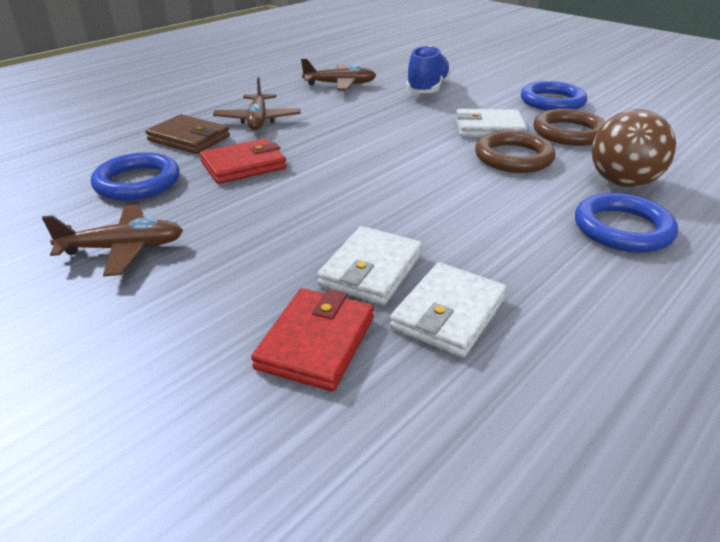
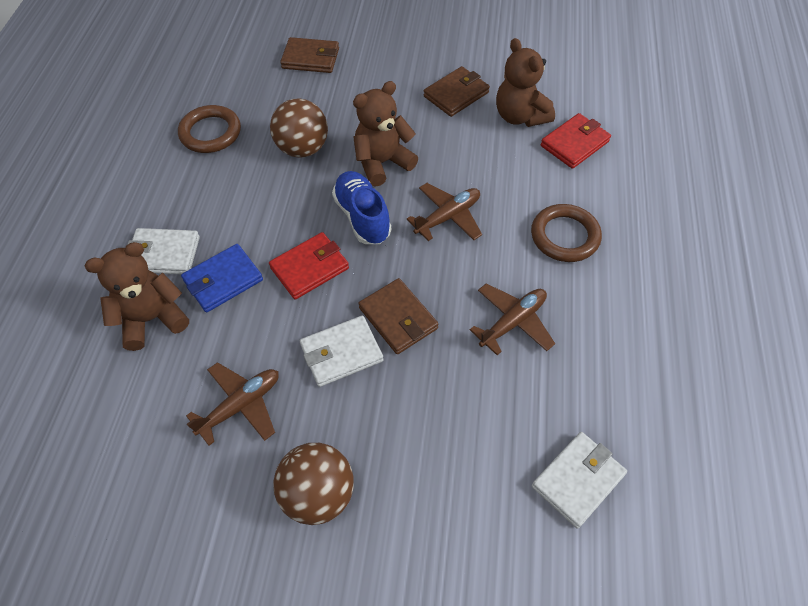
blue ring: 3 -> 0
blue wallet: 0 -> 1
brown ball: 1 -> 2
brown teddy bear: 0 -> 3
brown wallet: 1 -> 3

